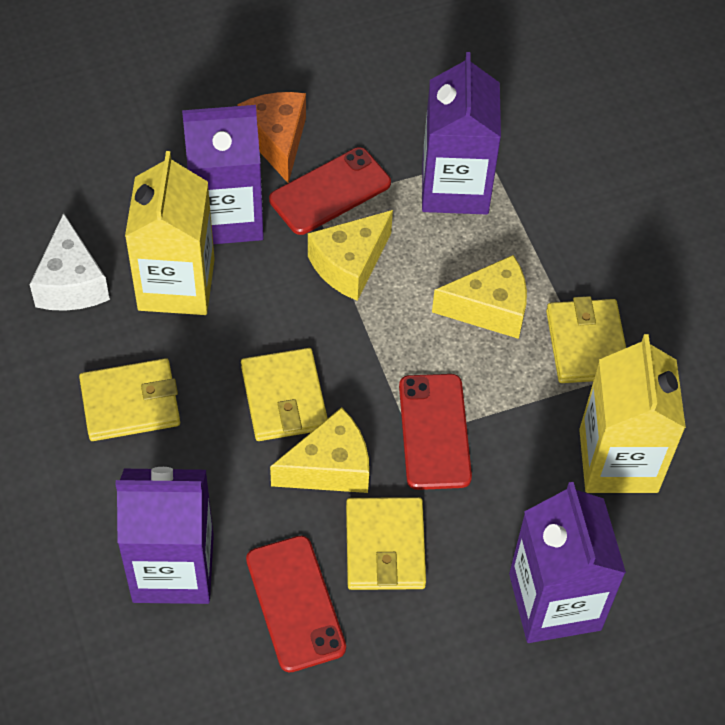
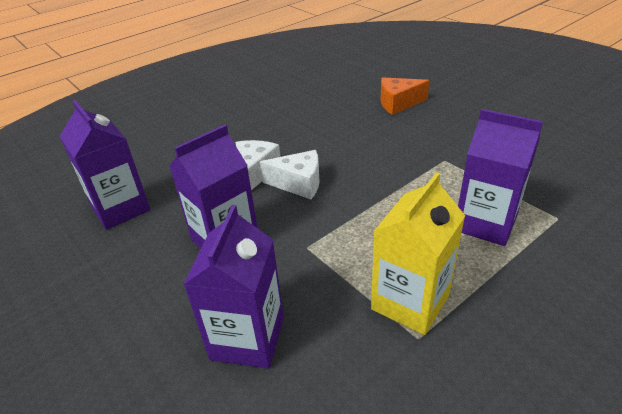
red phone: 3 -> 0
white cheese: 1 -> 2
yellow carton: 2 -> 1
yellow cheese: 3 -> 0
yellow wallet: 4 -> 0

